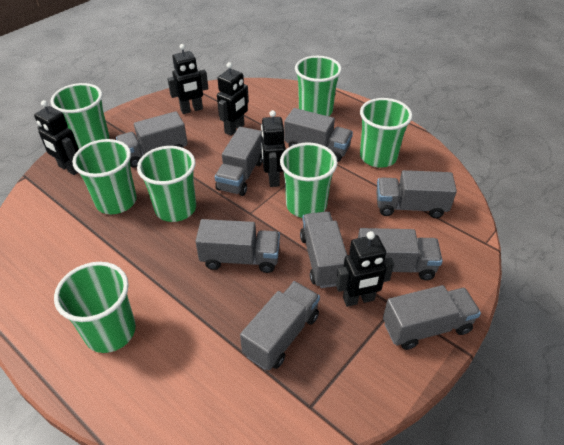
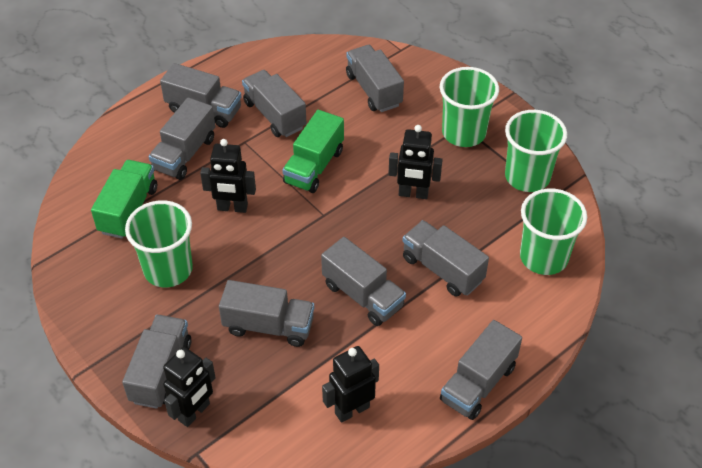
black robot: 5 -> 4
green cup: 7 -> 4
green truck: 0 -> 2

